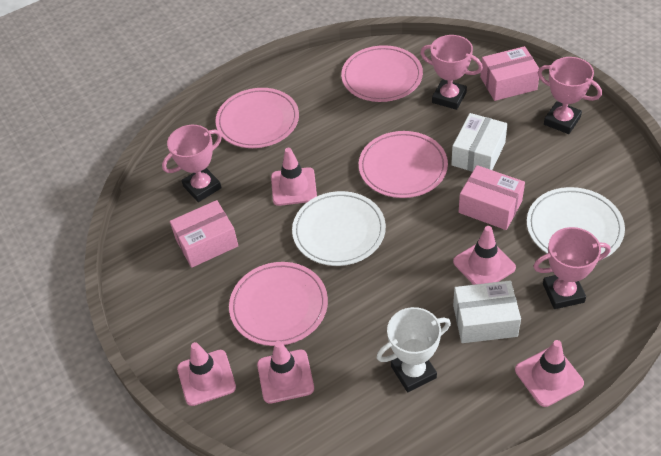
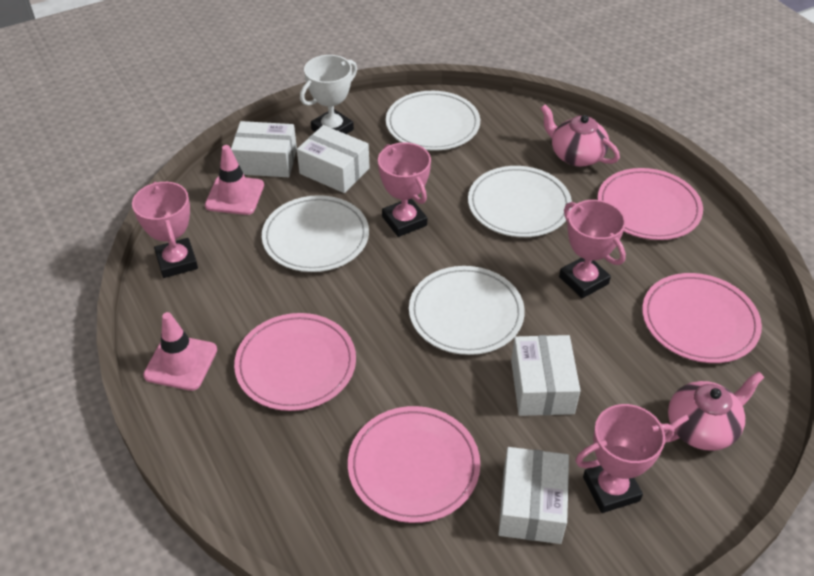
pink box: 3 -> 0
pink teapot: 0 -> 2
pink traffic cone: 5 -> 2
white box: 2 -> 4
white plate: 2 -> 4

